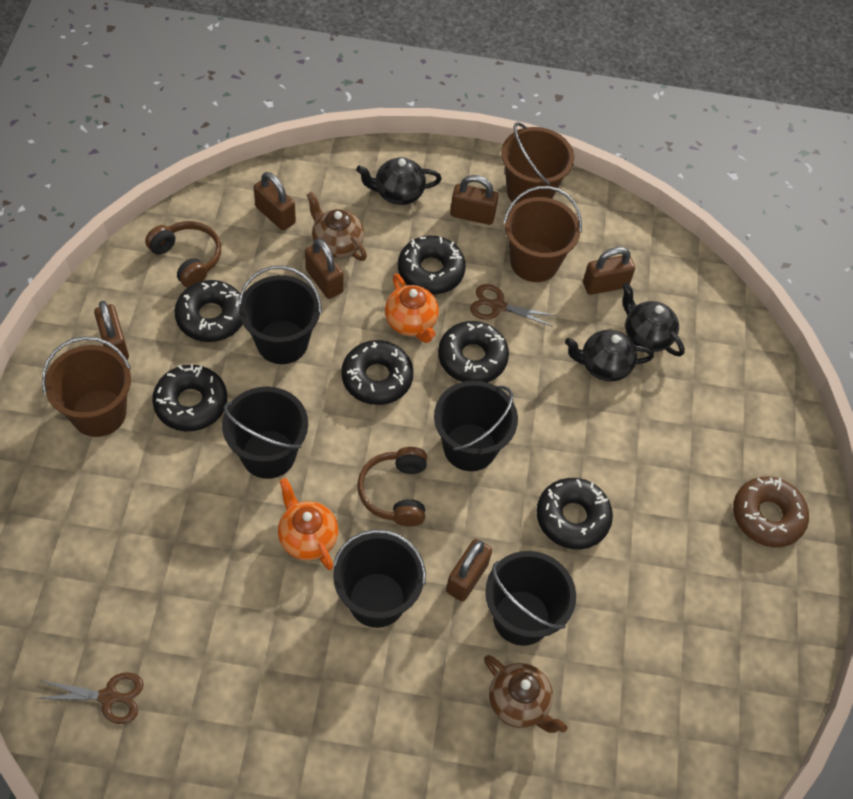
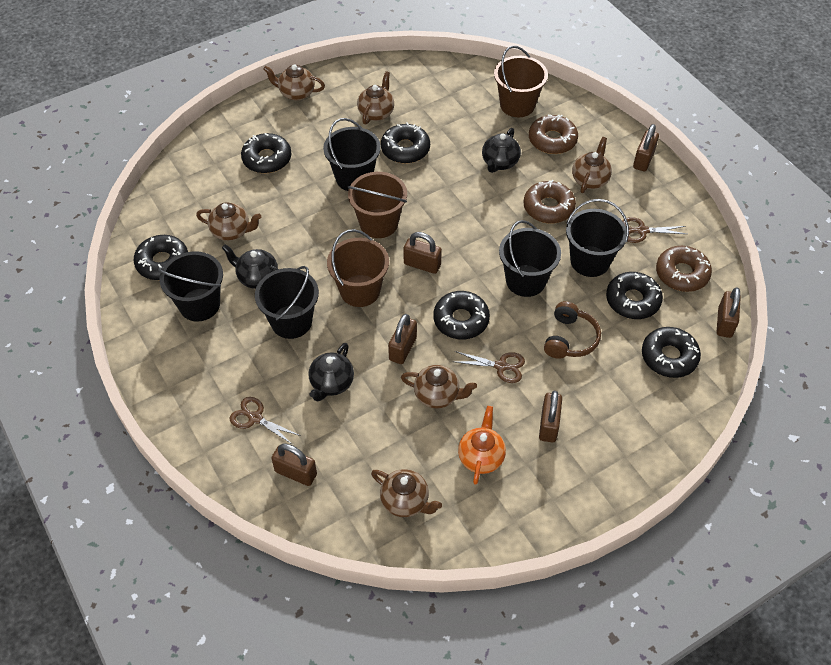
brown donut: 1 -> 3
brown headphones: 2 -> 1
brown scissors: 2 -> 3
brown teapot: 2 -> 6
orange teapot: 2 -> 1

